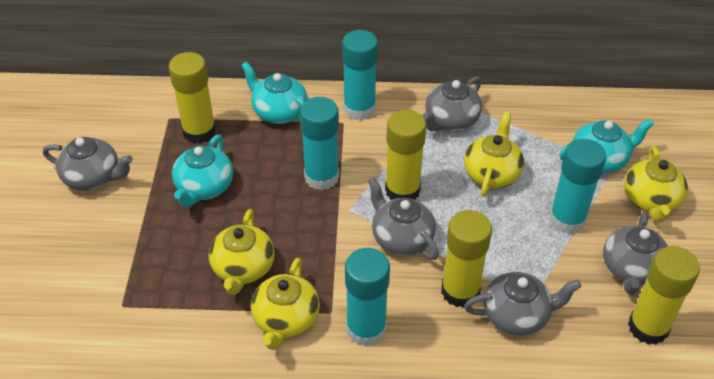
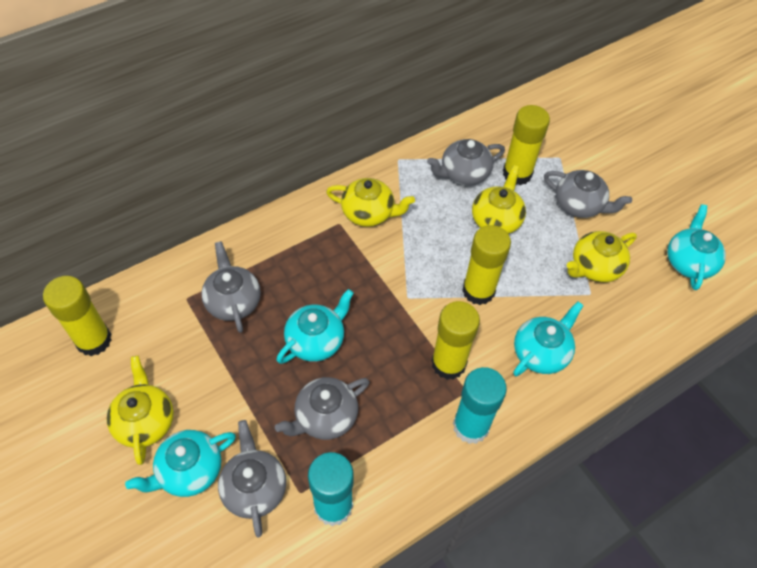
turquoise glue stick: 4 -> 2
turquoise teapot: 3 -> 4

